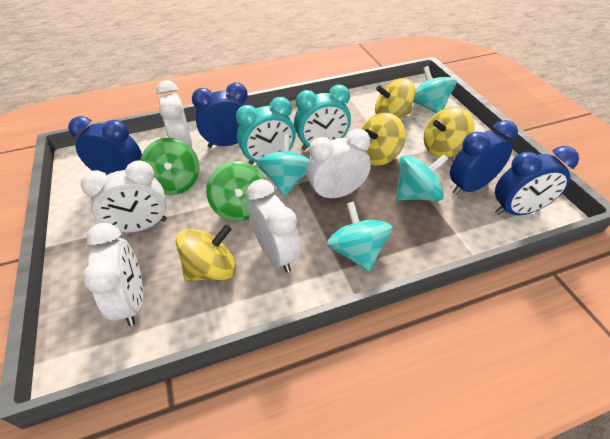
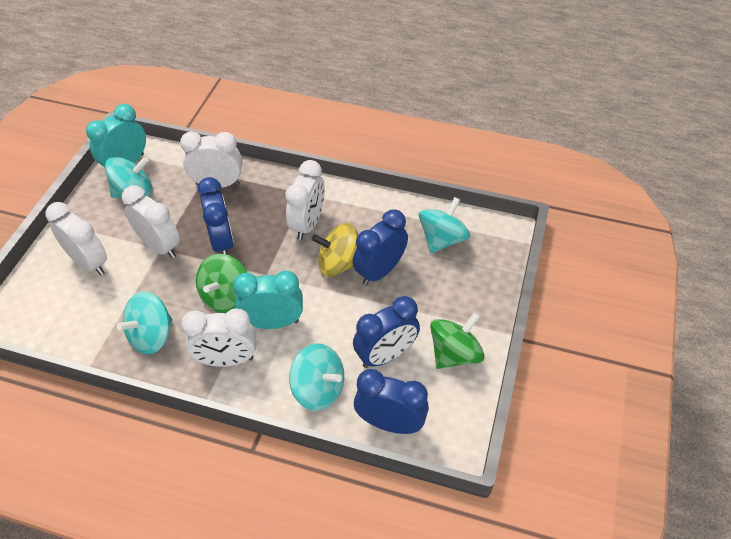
yellow spinning top: 4 -> 1

